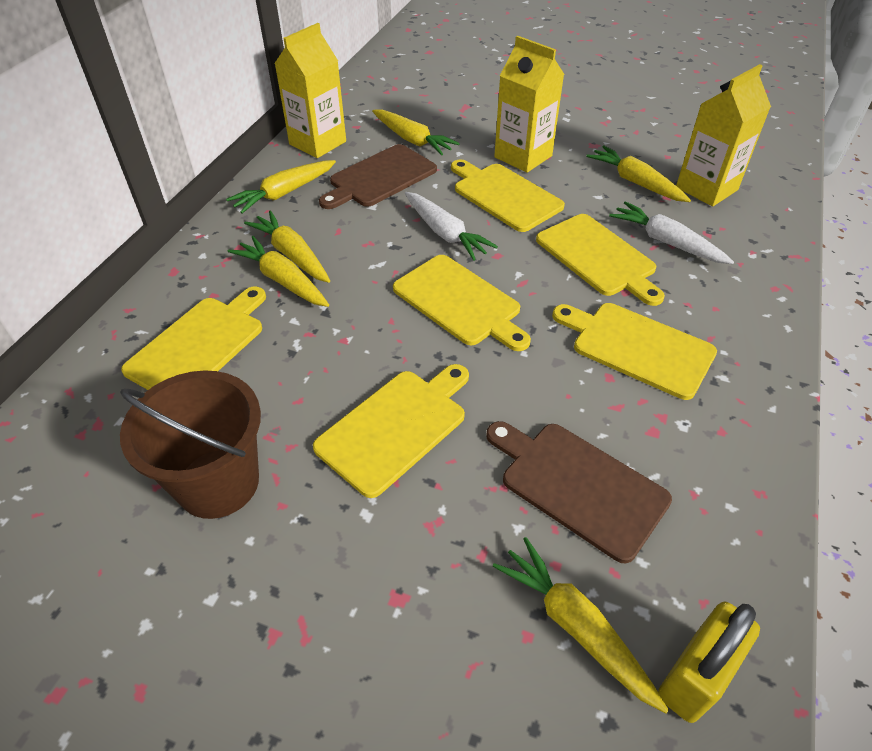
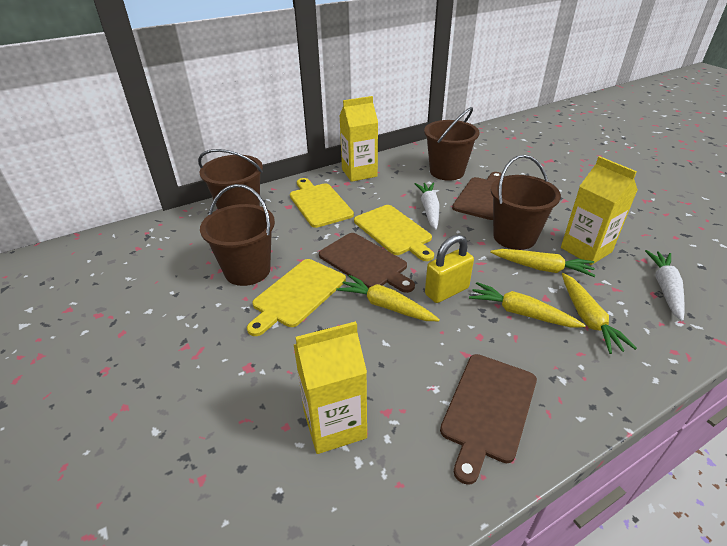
brown bucket: 1 -> 4
brown cutting board: 2 -> 3
yellow carrot: 6 -> 4
yellow cutting board: 6 -> 3

